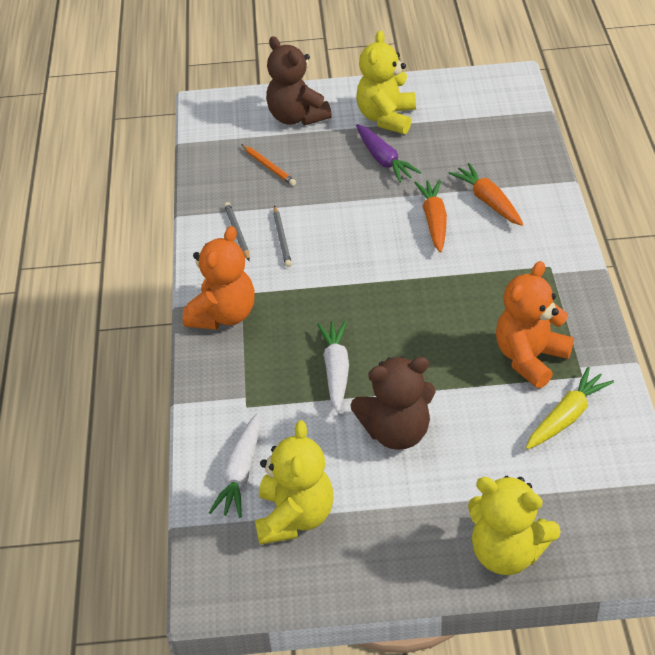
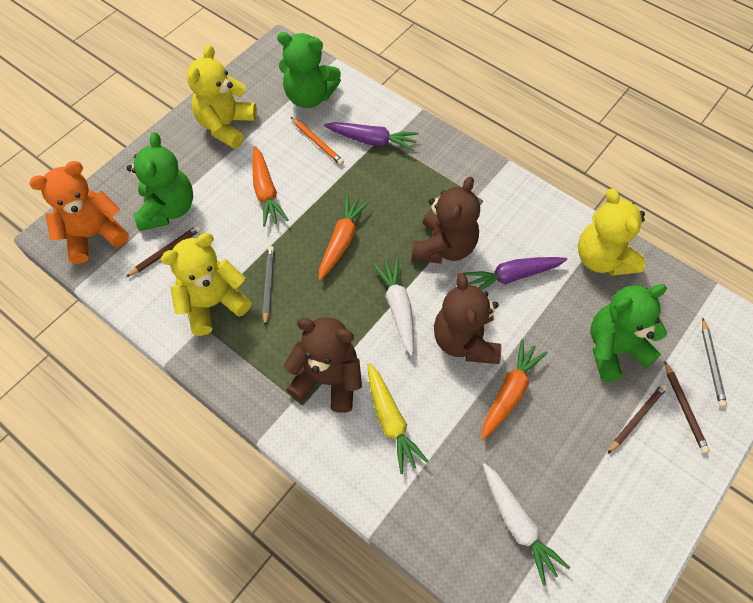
brown pencil: 0 -> 3
brown teddy bear: 2 -> 3
green teddy bear: 0 -> 3
orange carrot: 2 -> 3
orange teddy bear: 2 -> 1
purple carrot: 1 -> 2

